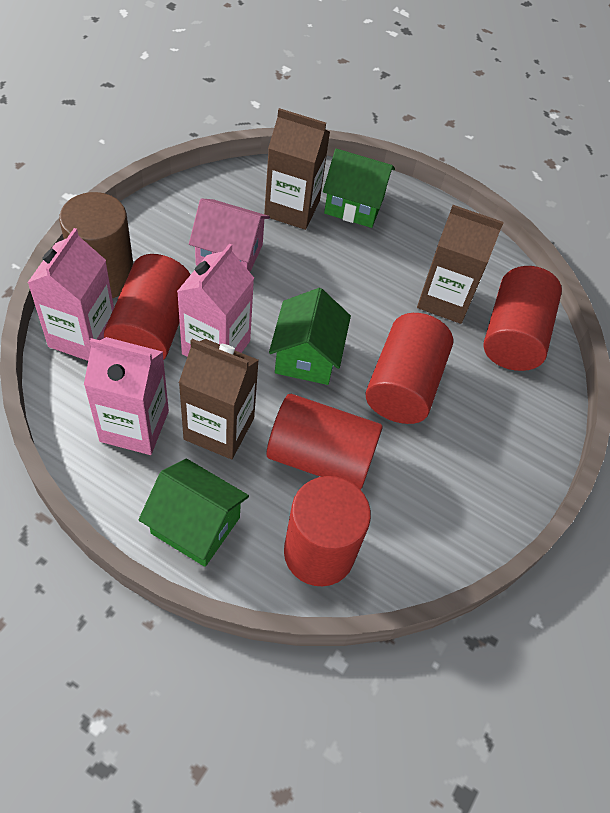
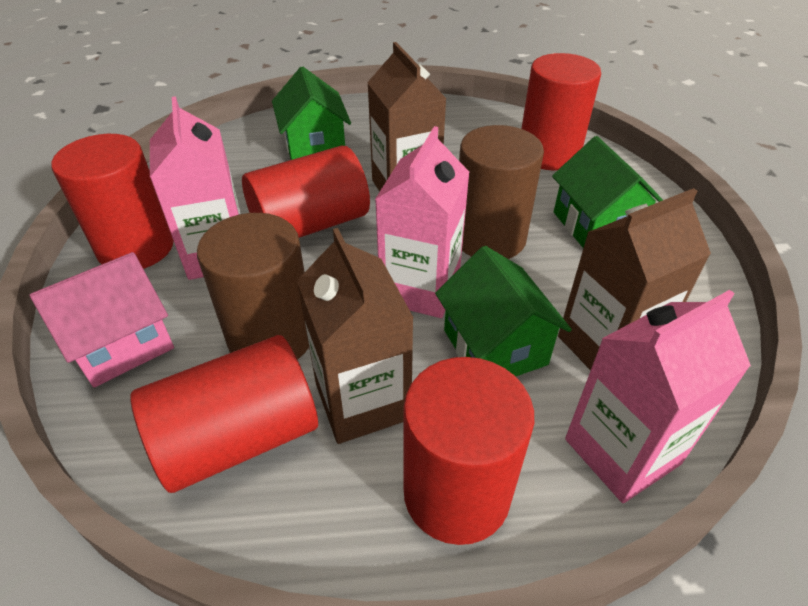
brown cylinder: 1 -> 2

